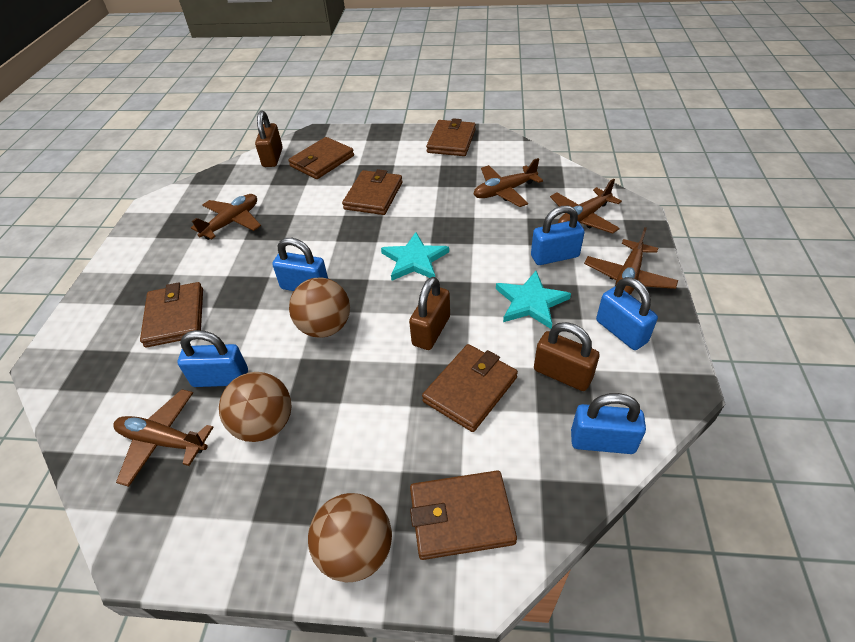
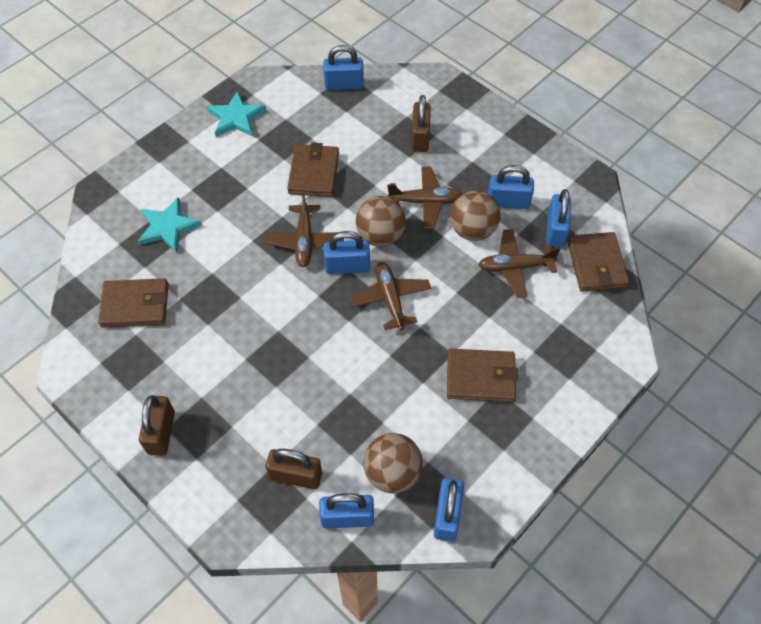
blue padlock: 5 -> 6
brown plane: 5 -> 4
brown wallet: 6 -> 4

